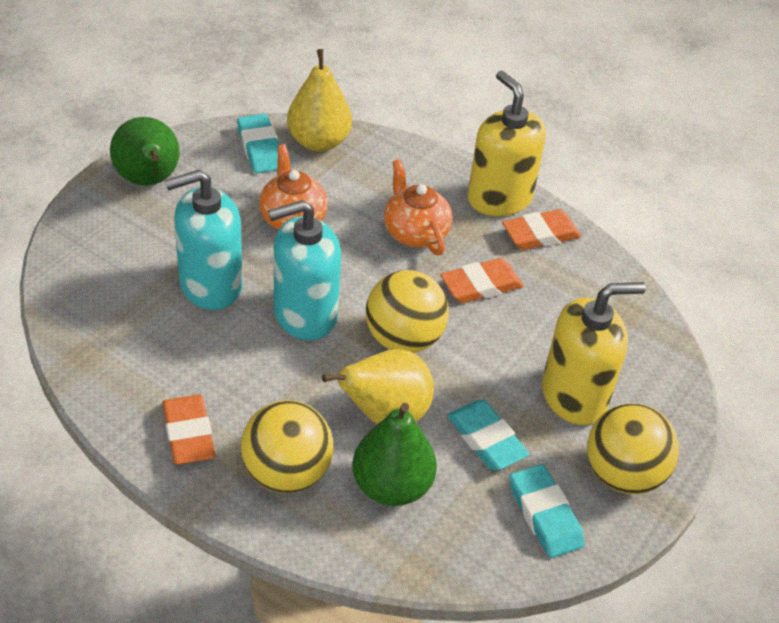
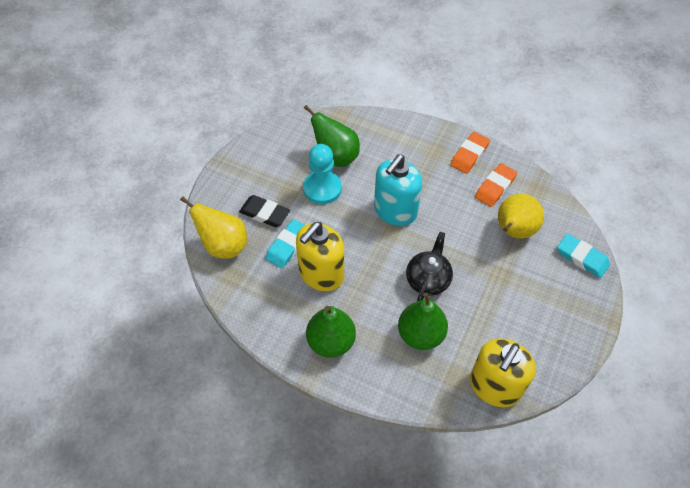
black eraser: 0 -> 1
black teapot: 0 -> 1
green pear: 2 -> 3
orange eraser: 3 -> 2
orange teapot: 2 -> 0
turquoise eraser: 3 -> 2
turquoise pawn: 0 -> 1
turquoise soap dispenser: 2 -> 1
yellow ball: 3 -> 0

